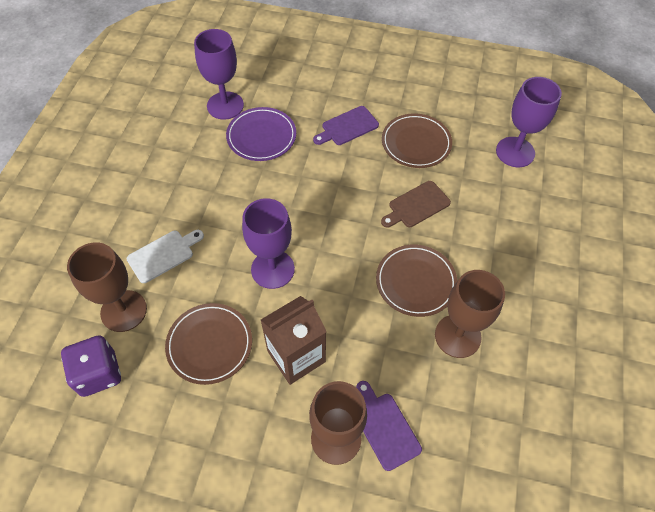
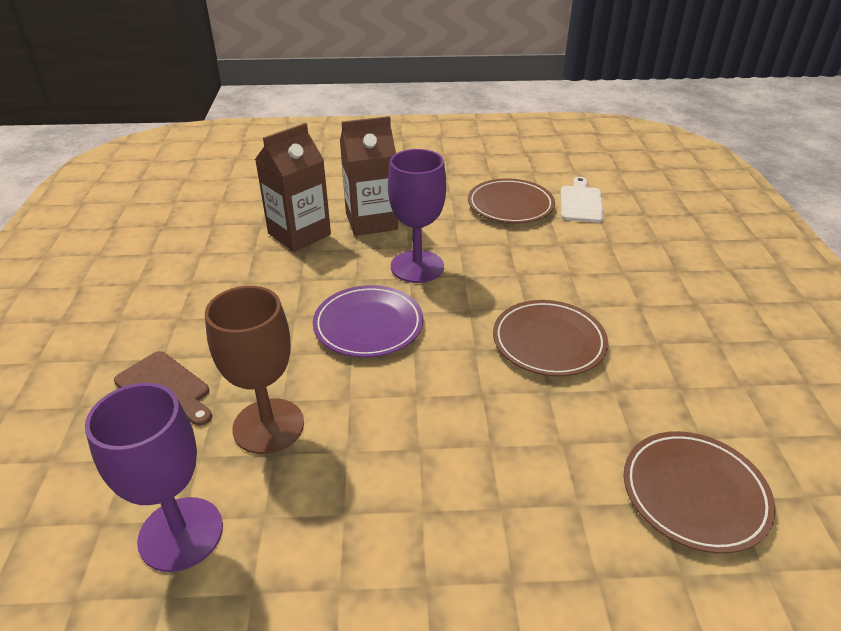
brown carton: 1 -> 2
brown goblet: 3 -> 1
purple cutting board: 2 -> 0
purple dice: 1 -> 0
purple goblet: 3 -> 2

